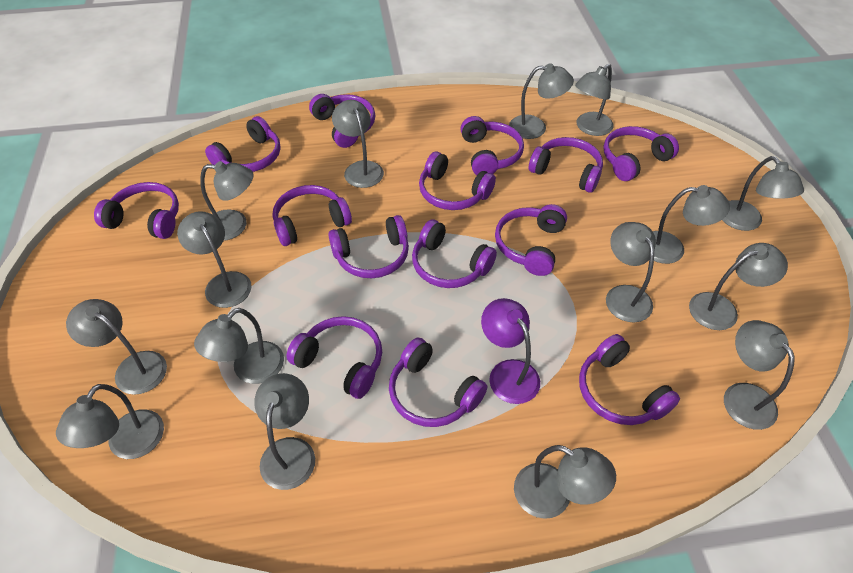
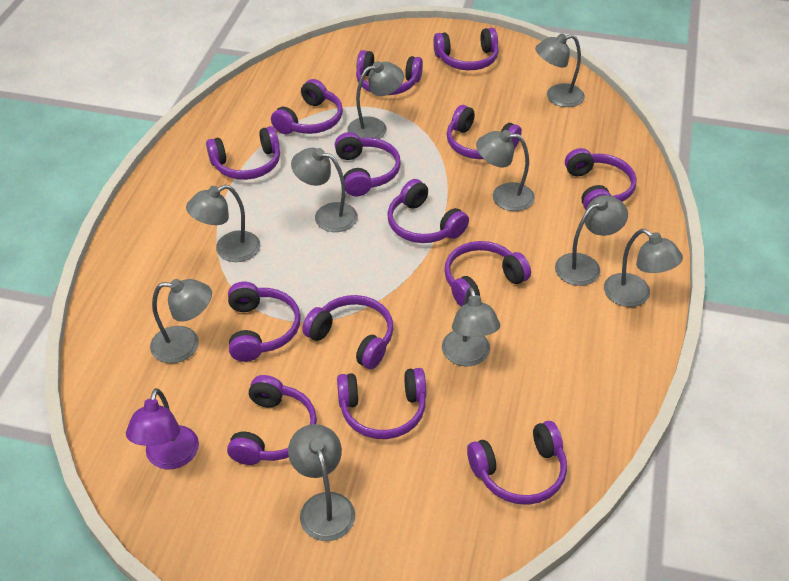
grey lamp: 15 -> 10

